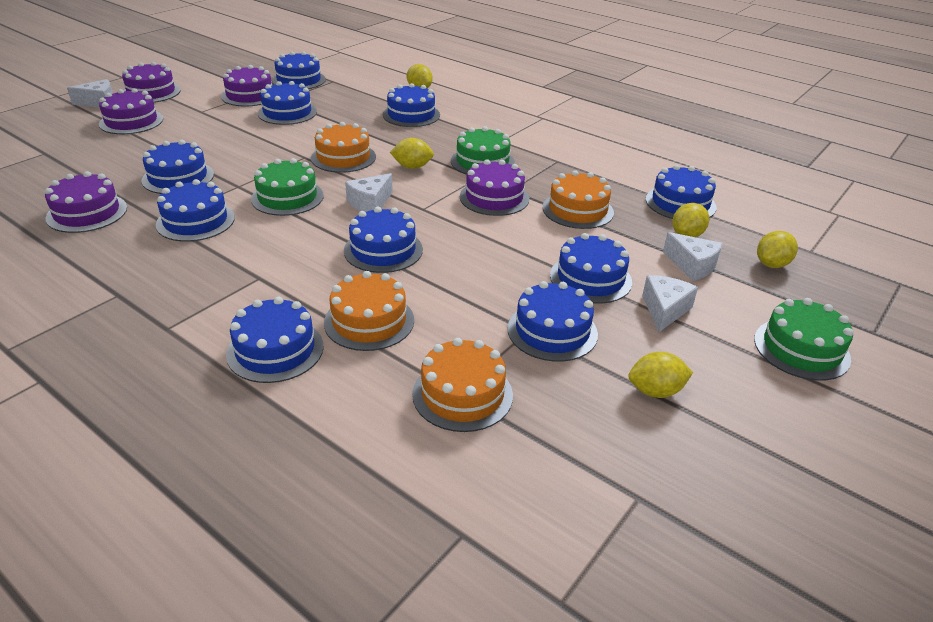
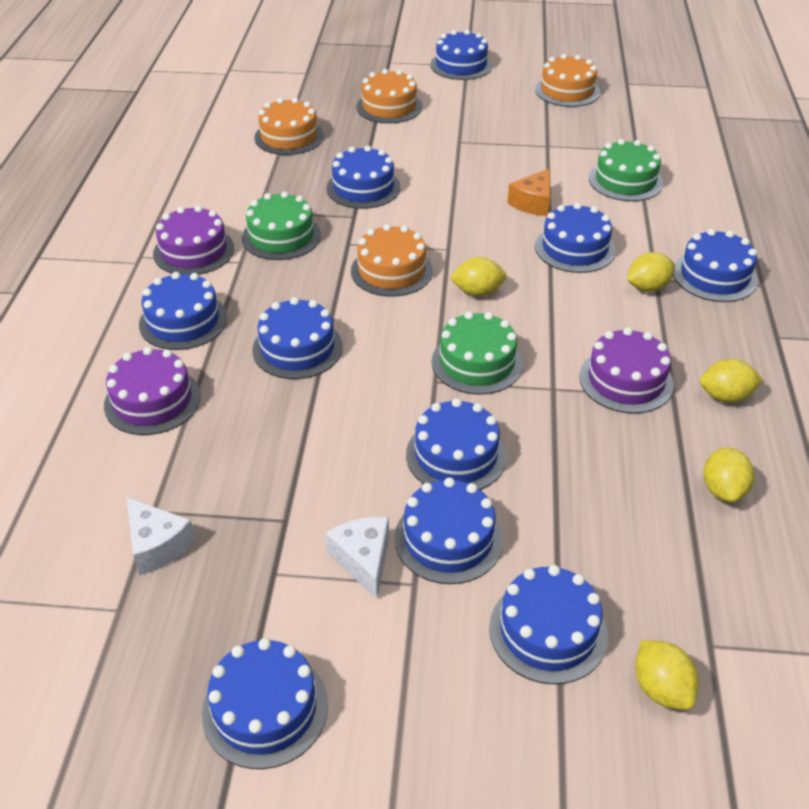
orange cheese: 0 -> 1
purple cake: 5 -> 3
white cheese: 4 -> 2

